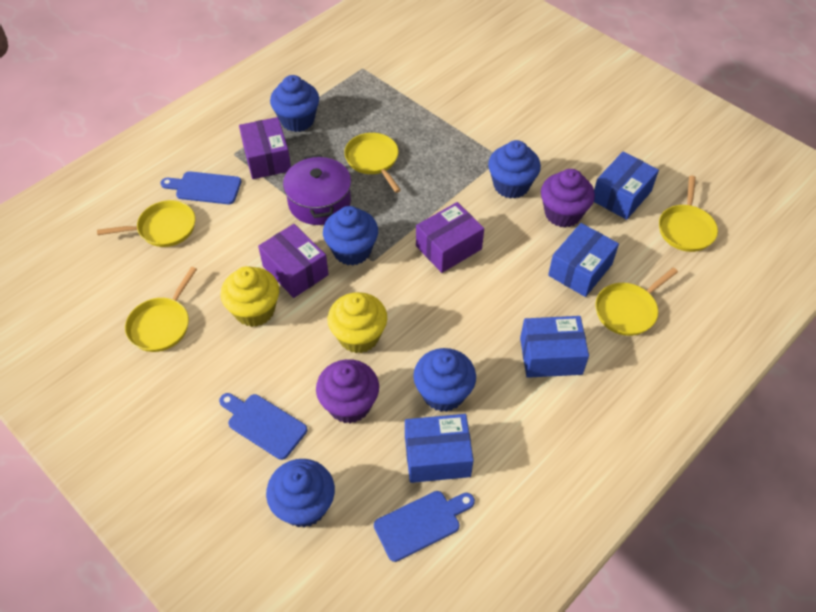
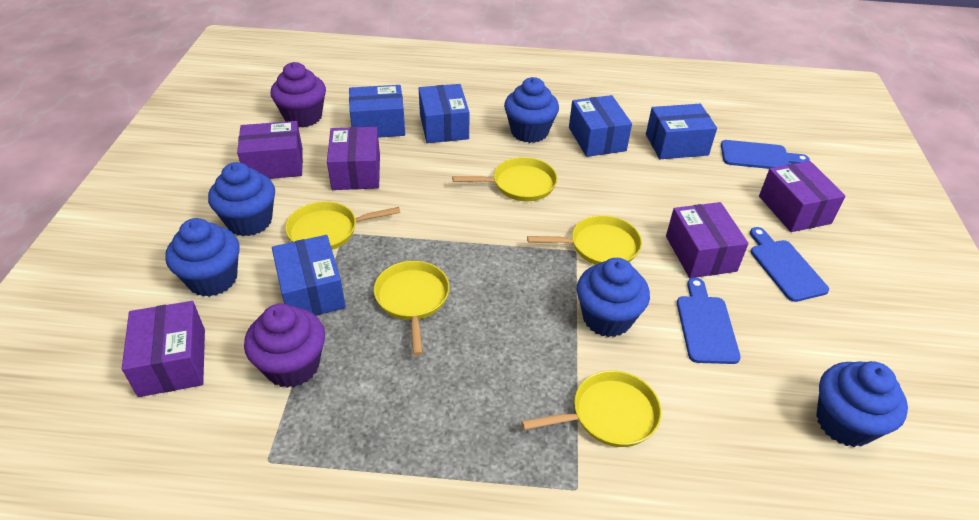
blue box: 4 -> 5
purple box: 3 -> 5
purple pot: 1 -> 0
yellow cupcake: 2 -> 0

